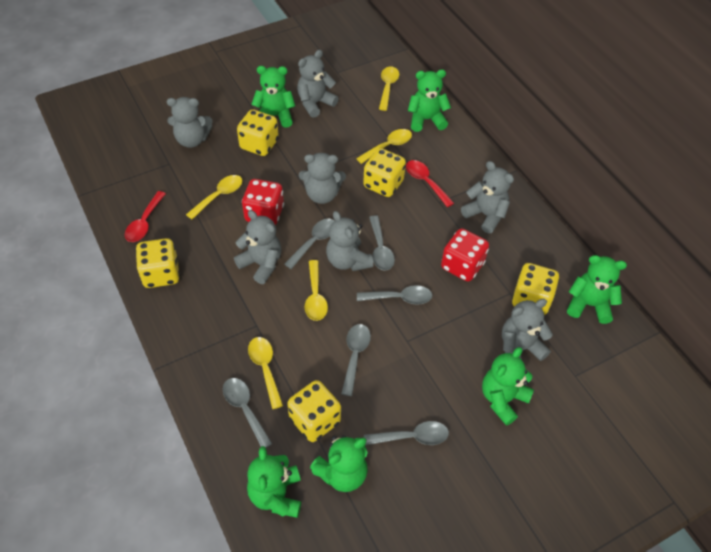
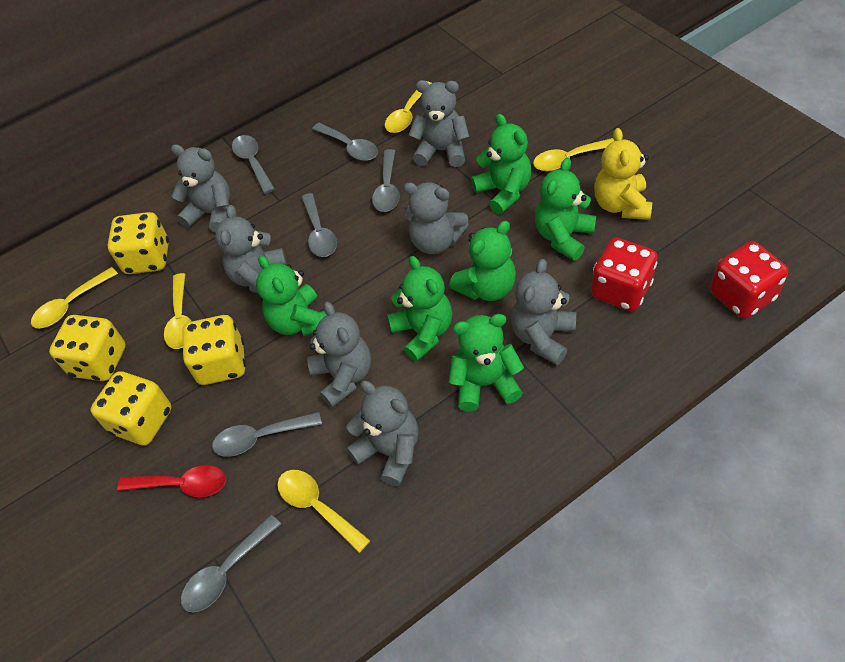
red spoon: 2 -> 1
yellow dice: 5 -> 4
yellow teddy bear: 0 -> 1

